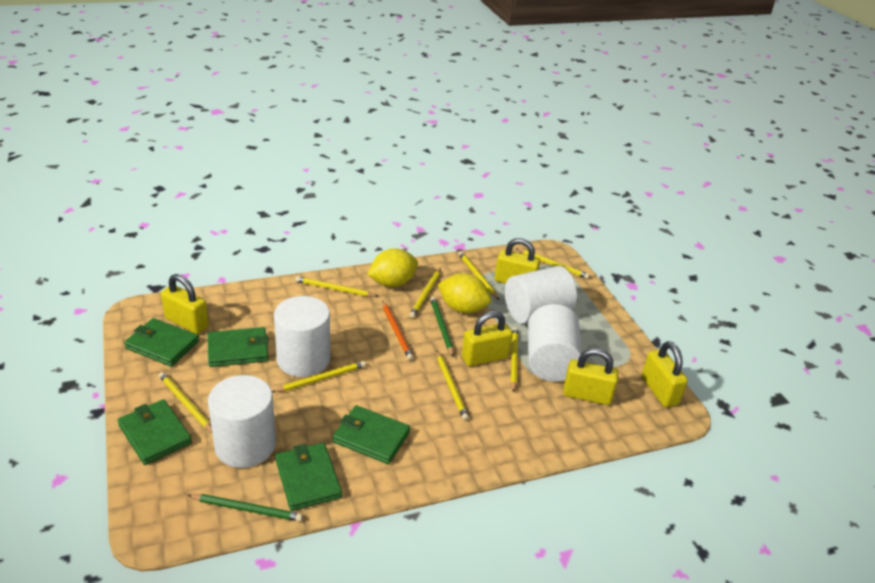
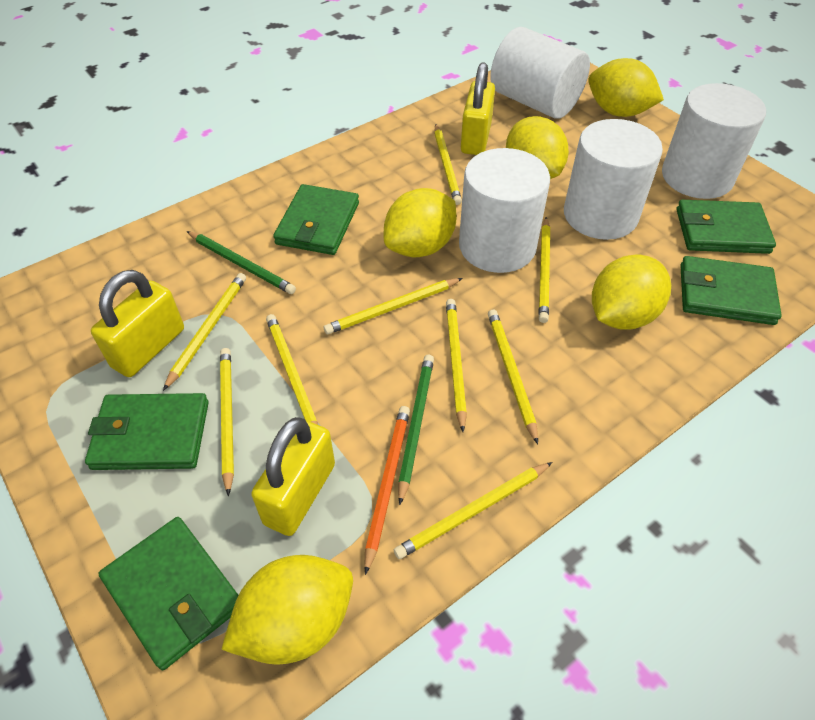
yellow lemon: 2 -> 5
yellow padlock: 5 -> 3
yellow pencil: 8 -> 9

